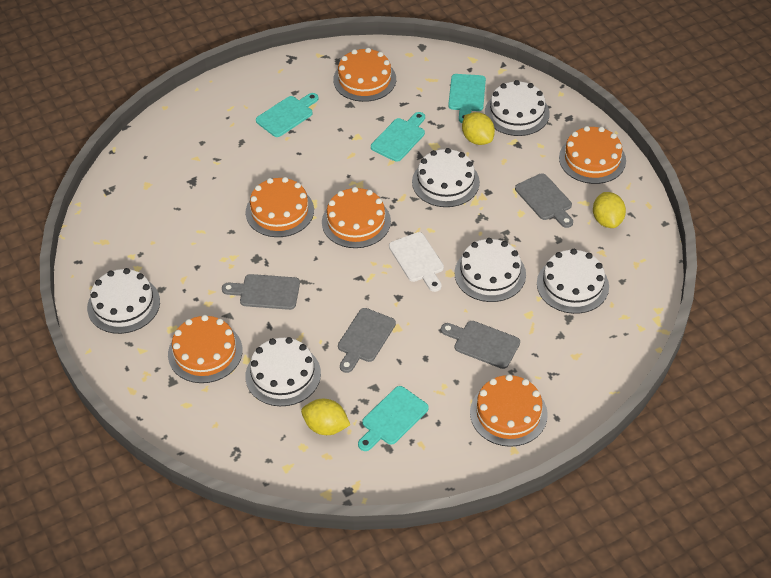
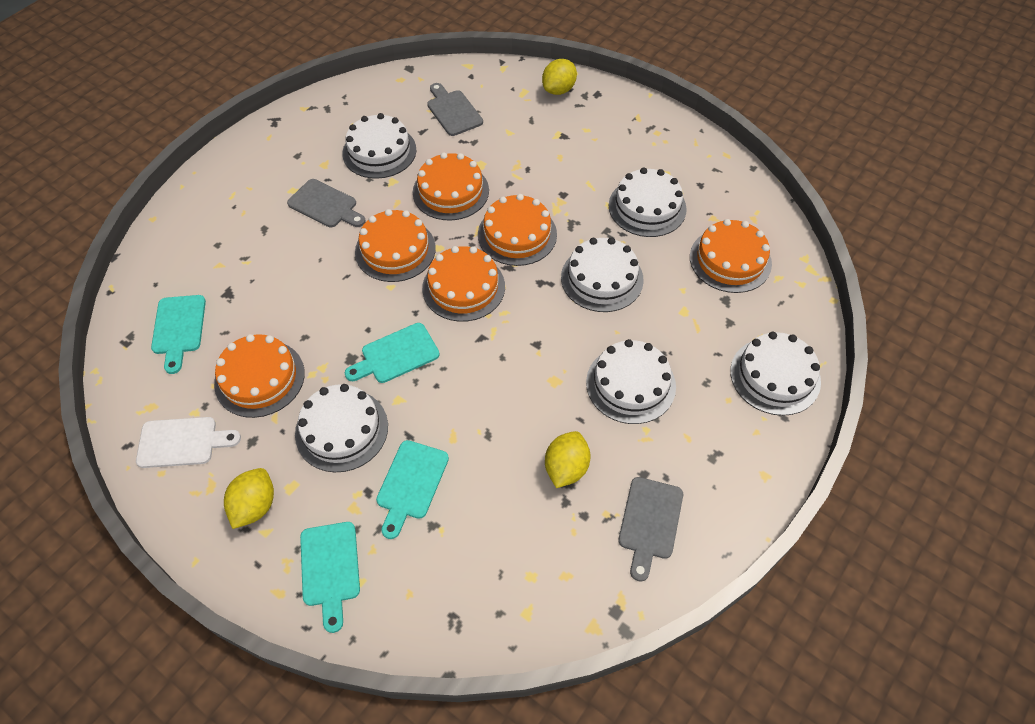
grey cutting board: 4 -> 3

